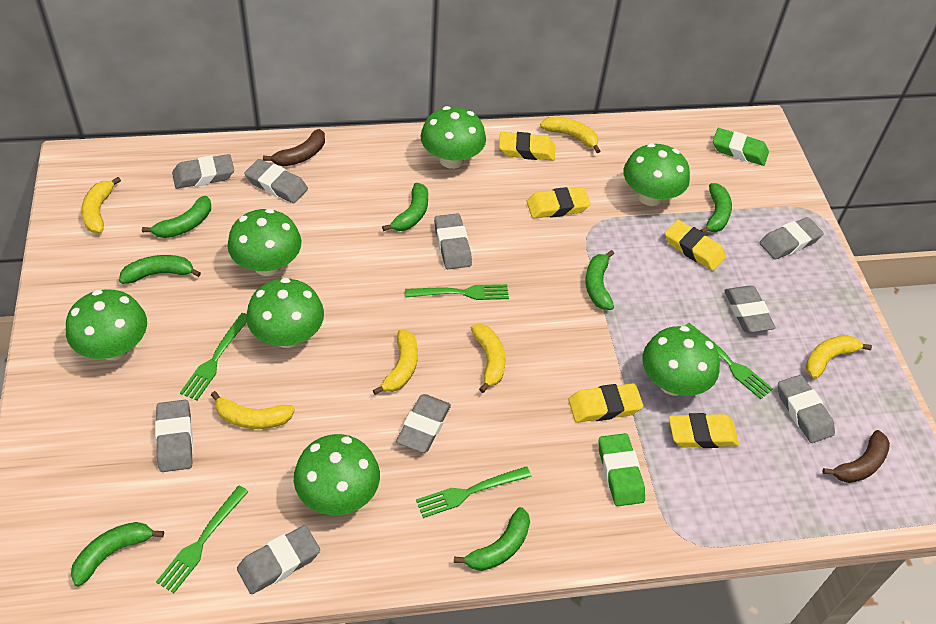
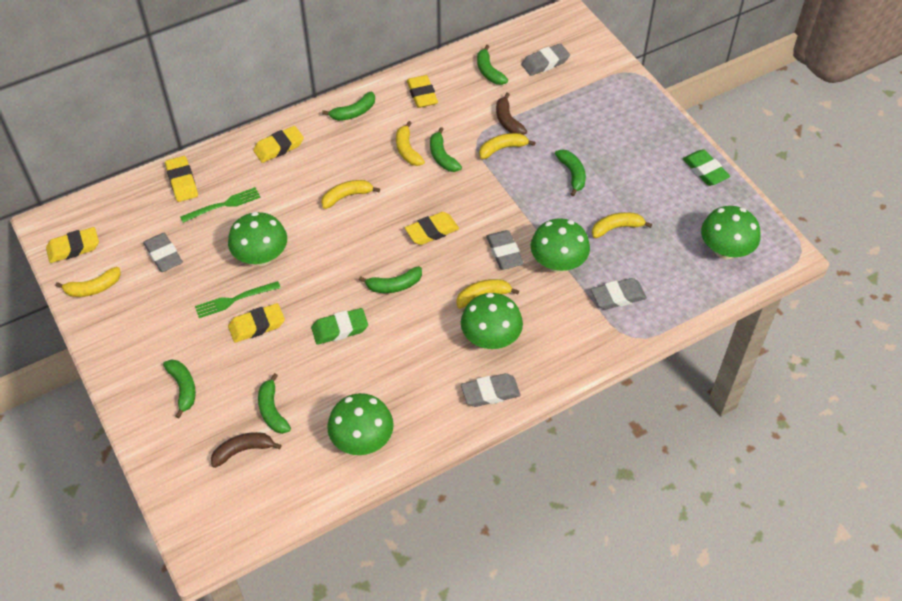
green fork: 5 -> 2
green mushroom: 7 -> 5
grey eraser: 9 -> 5
yellow eraser: 5 -> 6

